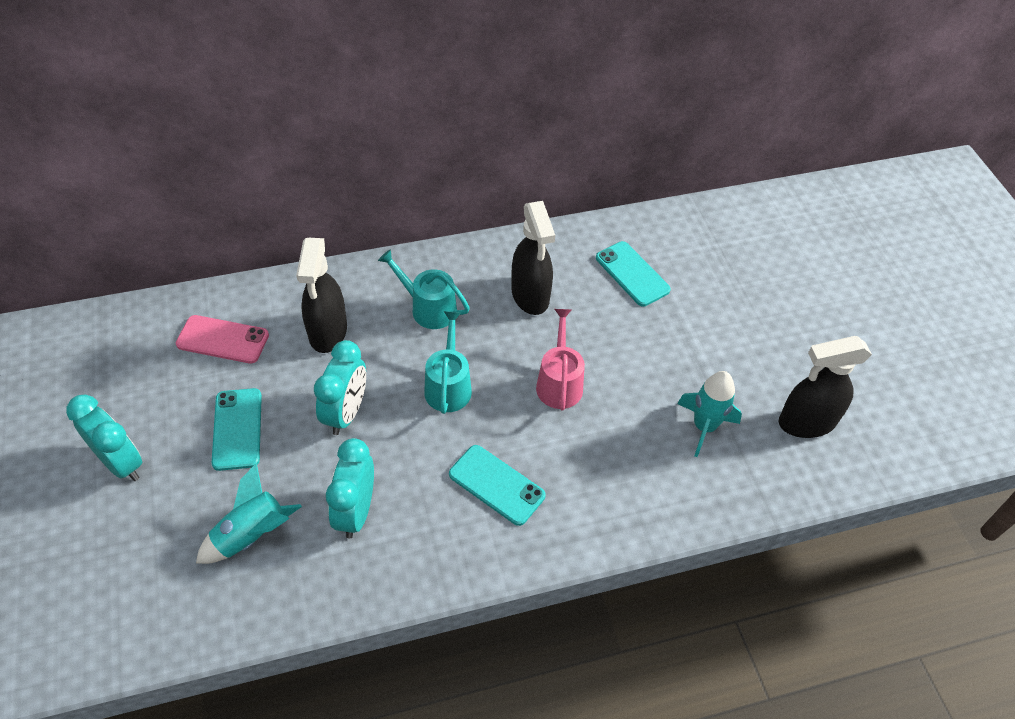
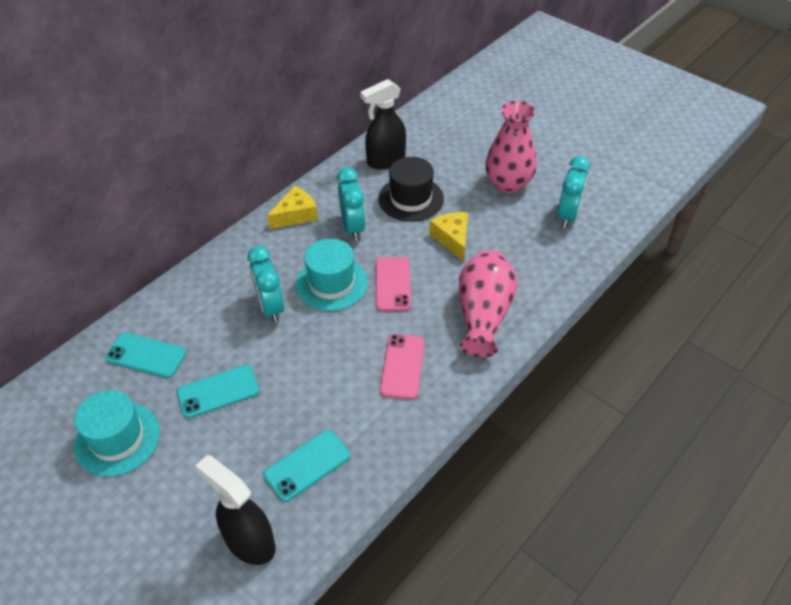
black hat: 0 -> 1
black spray bottle: 3 -> 2
pink phone: 1 -> 2
pink vase: 0 -> 2
pink watering can: 1 -> 0
turquoise hat: 0 -> 2
turquoise rocket: 2 -> 0
turquoise watering can: 2 -> 0
yellow cheese: 0 -> 2

